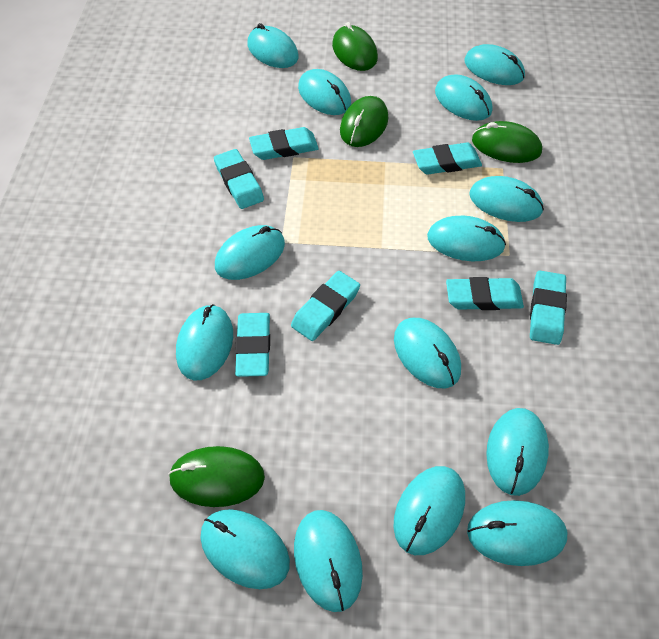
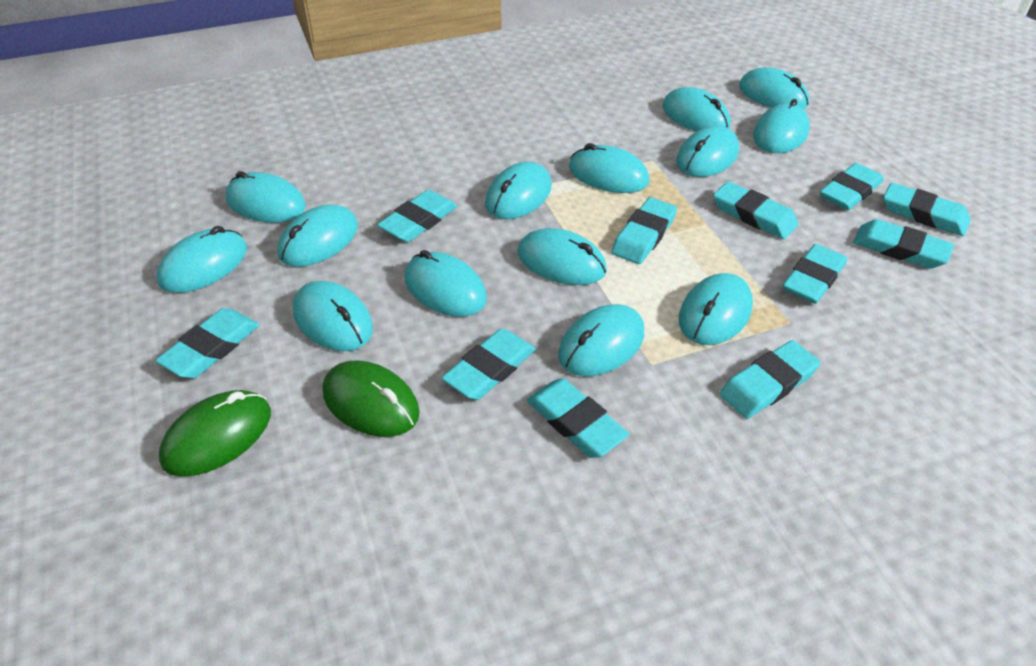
green mouse: 4 -> 2
turquoise eraser: 7 -> 11

